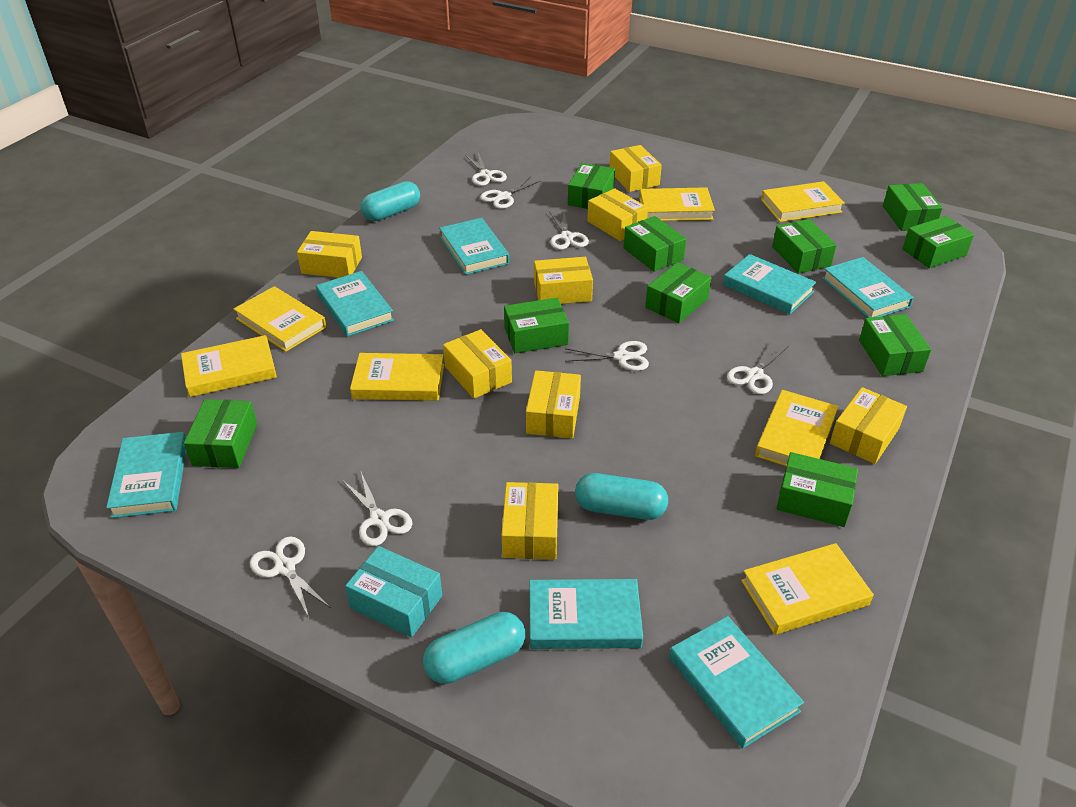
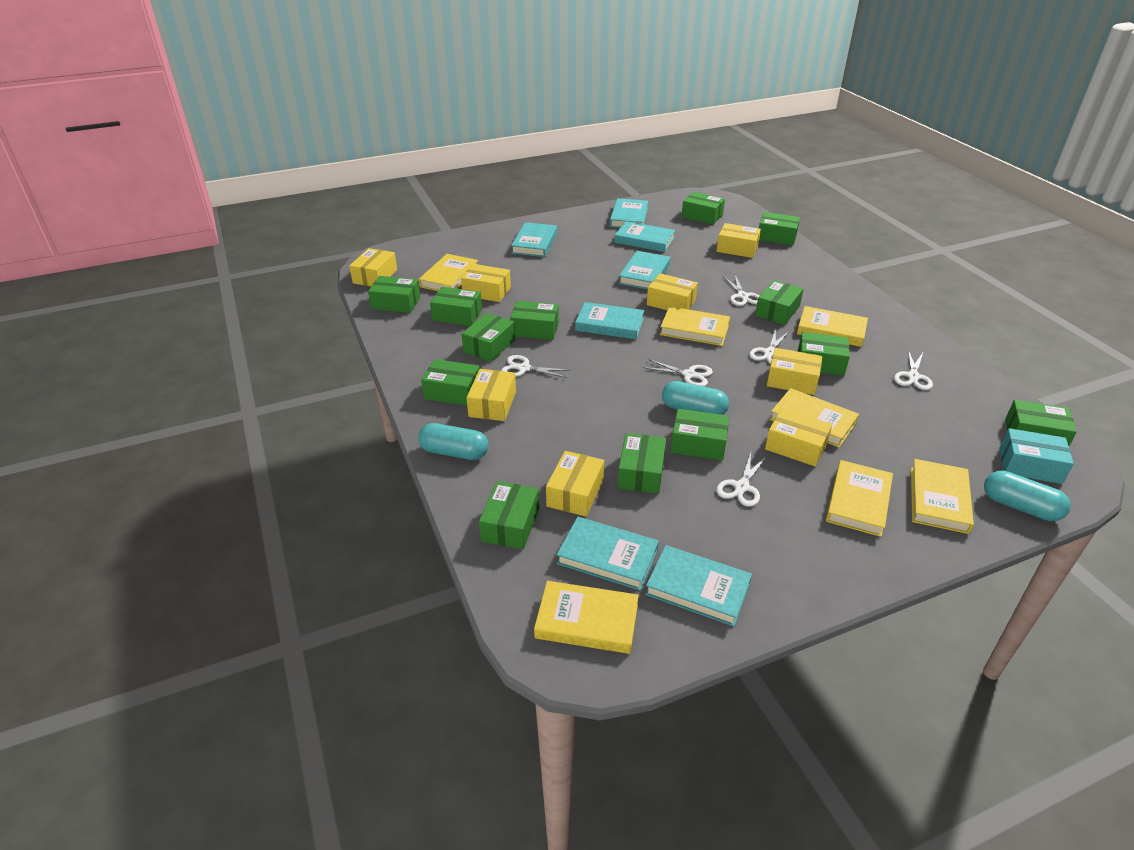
green box: 10 -> 13
white scissors: 7 -> 6

